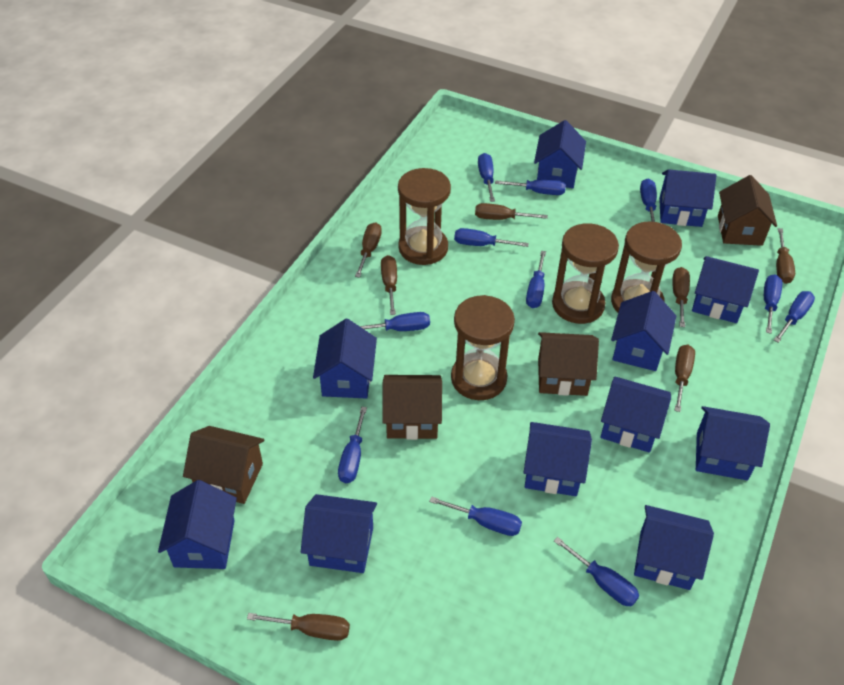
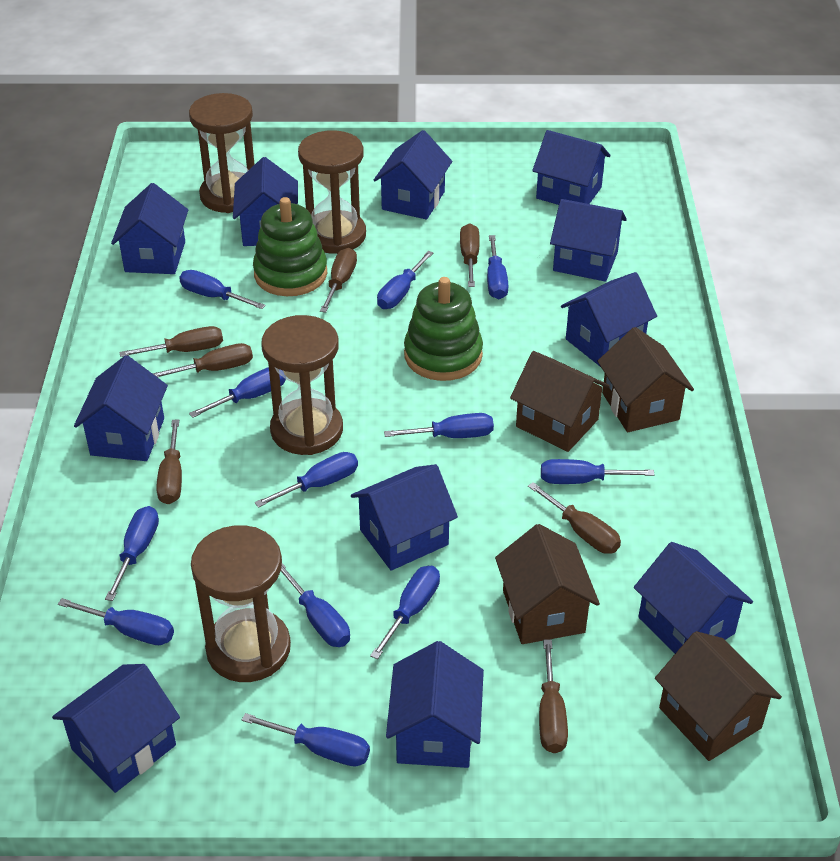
blue screwdriver: 11 -> 12
green stacking toy: 0 -> 2

